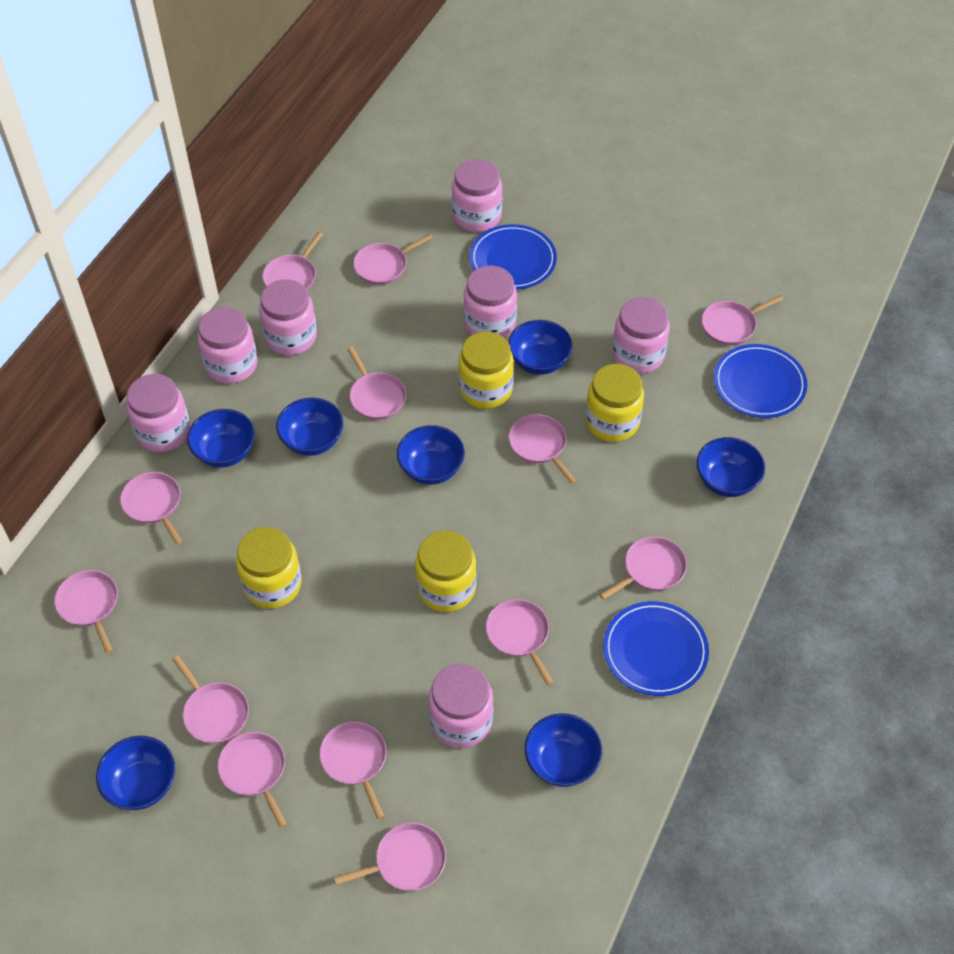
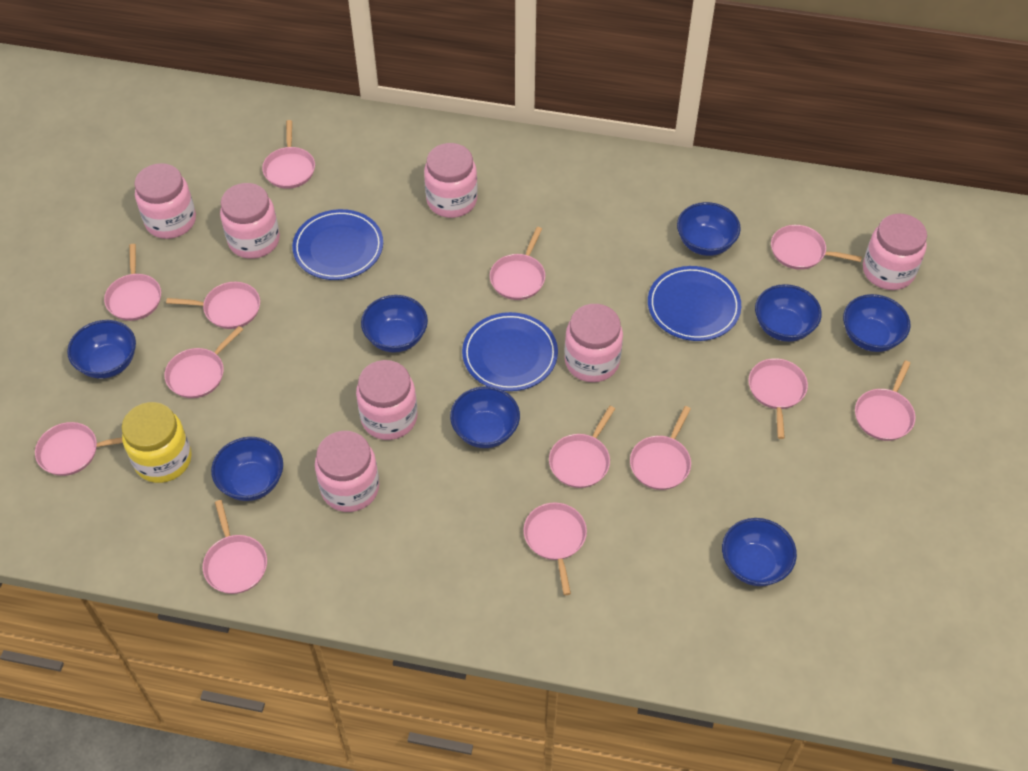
blue bowl: 7 -> 8
yellow jar: 4 -> 1

